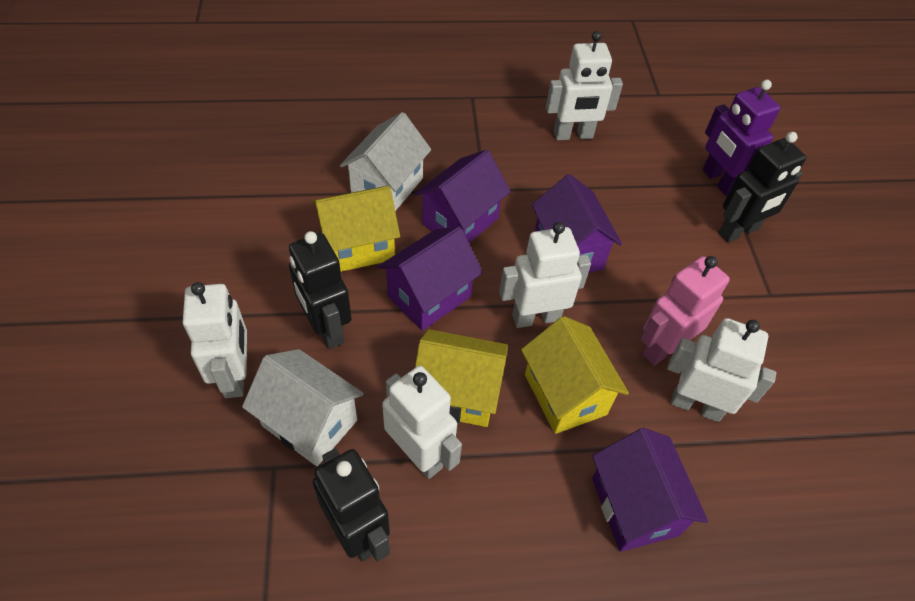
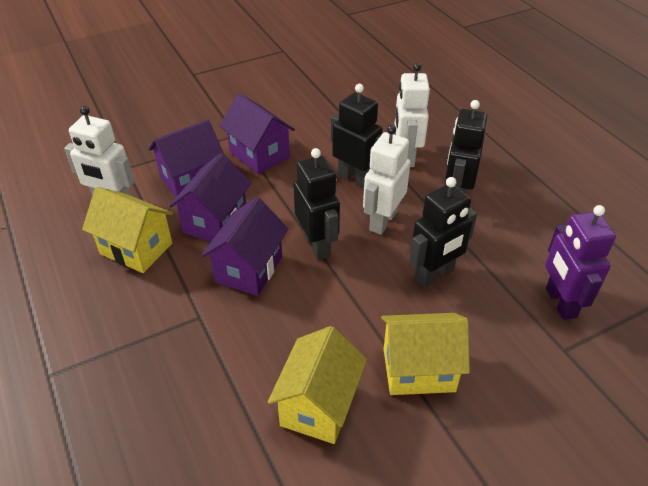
black robot: 3 -> 4
pink robot: 1 -> 0
white house: 2 -> 0
white robot: 5 -> 3

